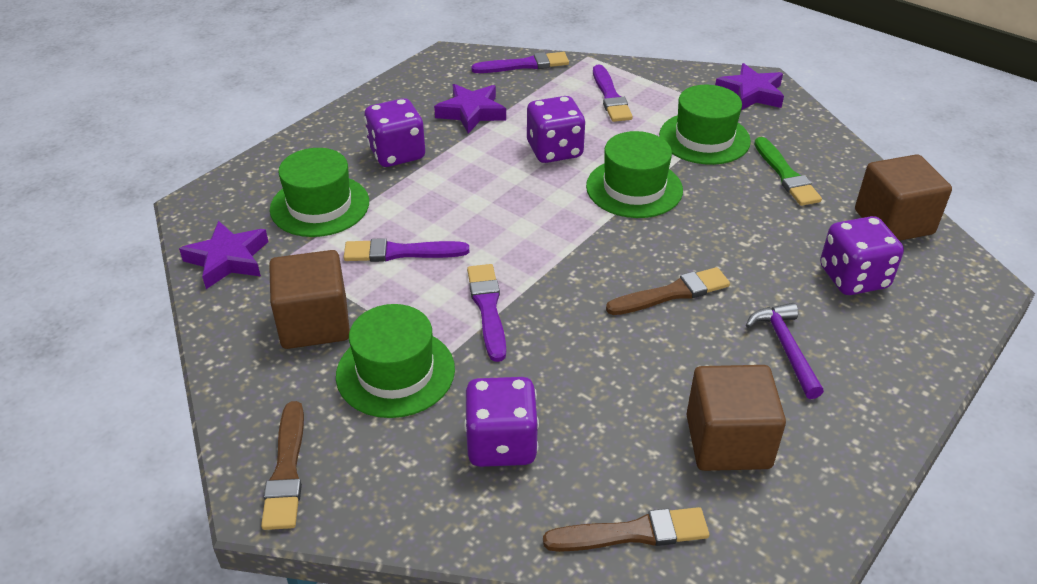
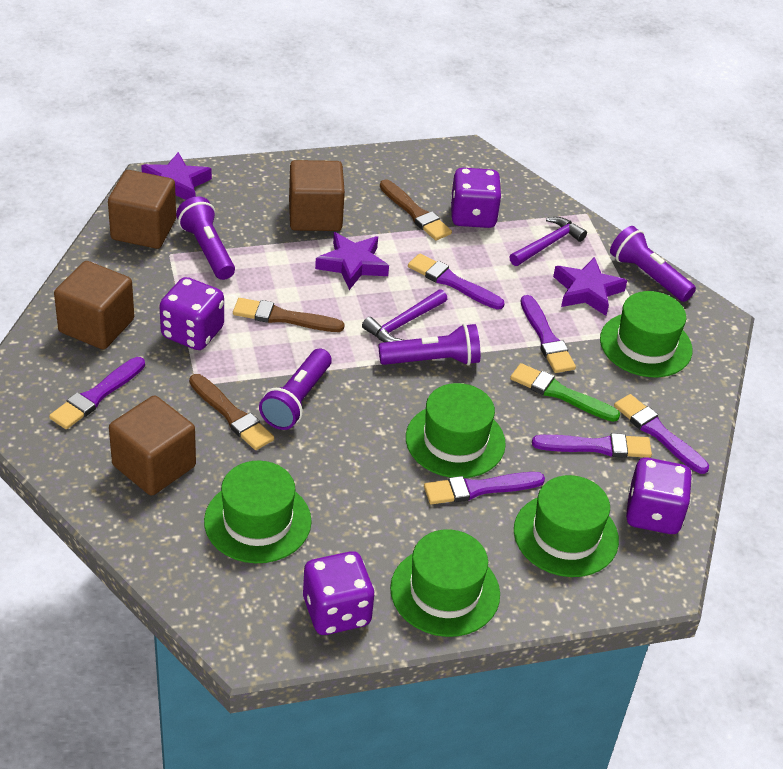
brown cube: 3 -> 4
green hat: 4 -> 5
purple brush: 4 -> 6
purple flashlight: 0 -> 4
purple hammer: 1 -> 2

